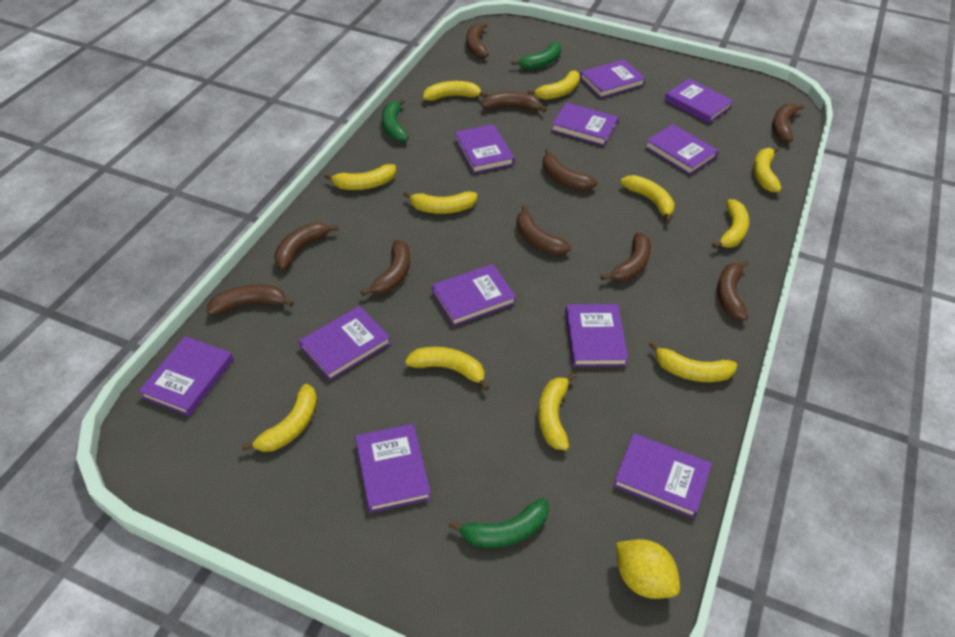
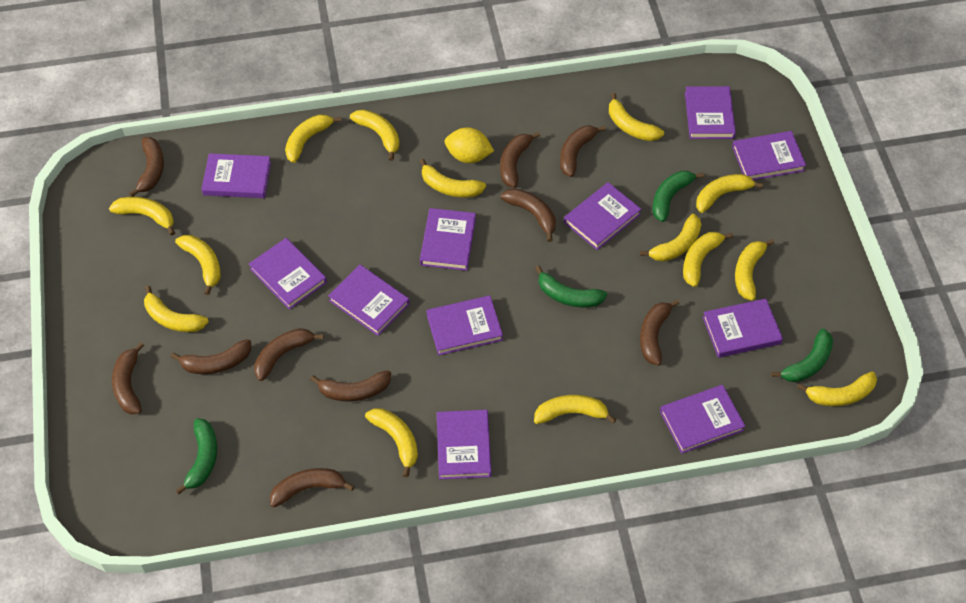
green banana: 3 -> 4
yellow banana: 11 -> 14

